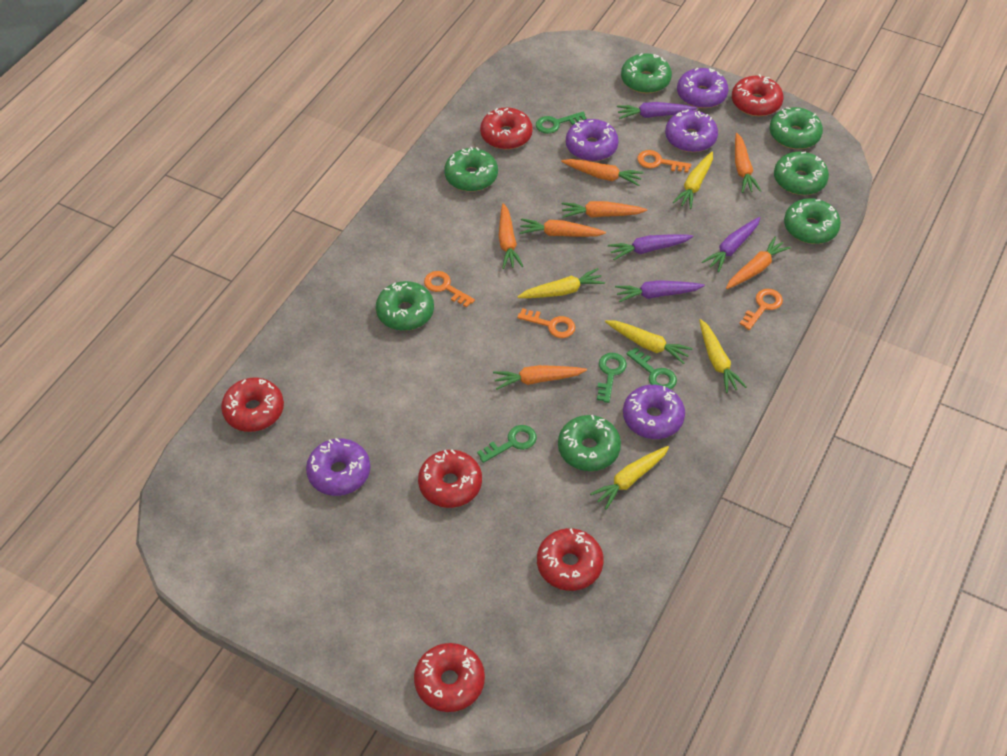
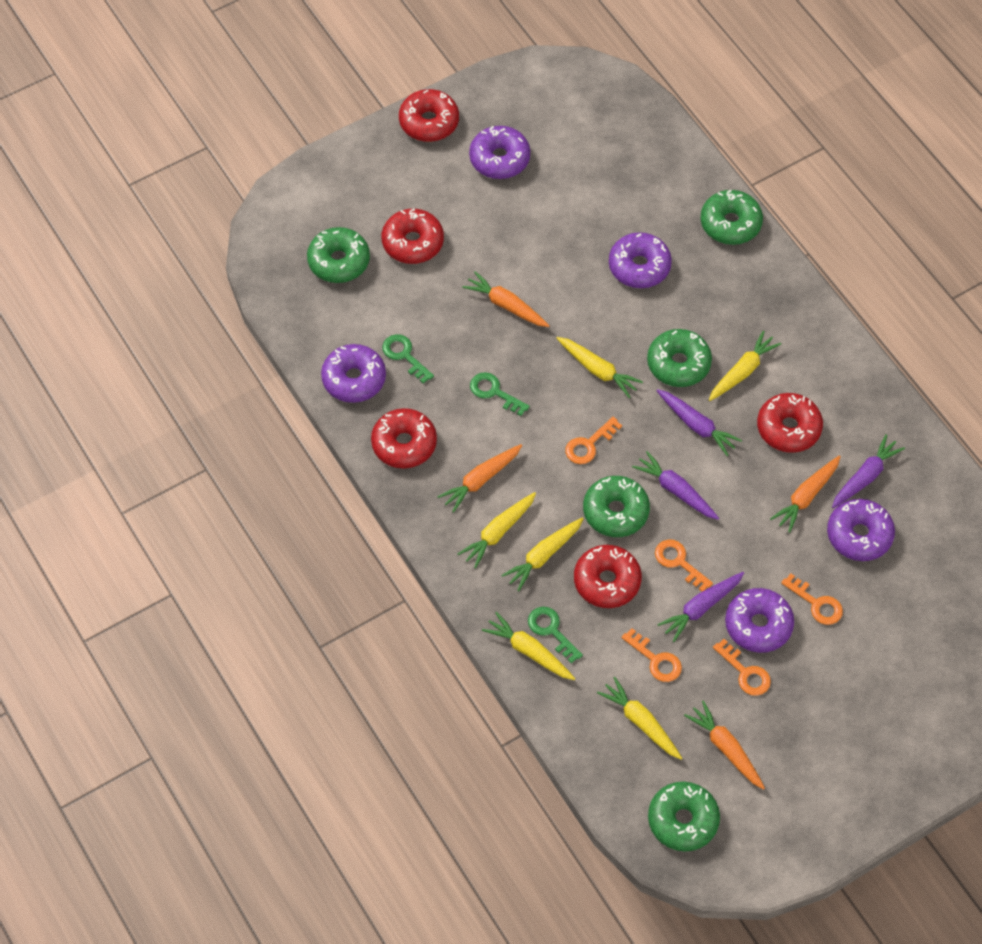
green donut: 7 -> 5
green key: 4 -> 3
orange carrot: 7 -> 4
orange key: 4 -> 5
red donut: 6 -> 5
yellow carrot: 5 -> 6

